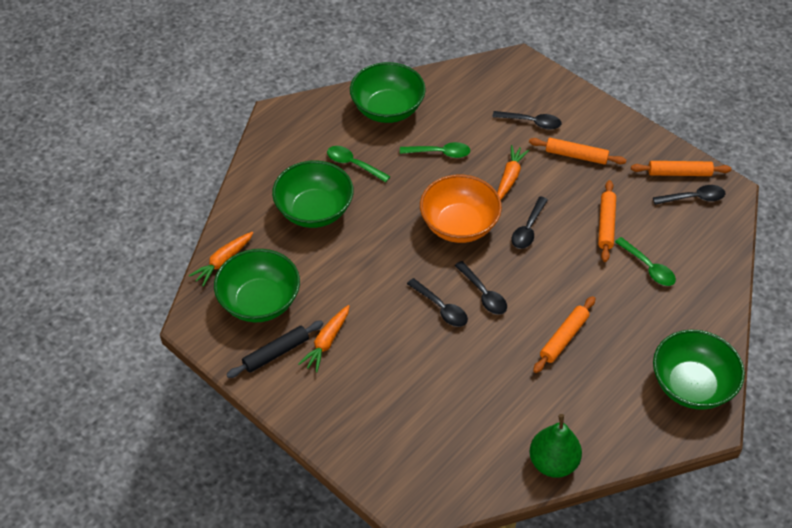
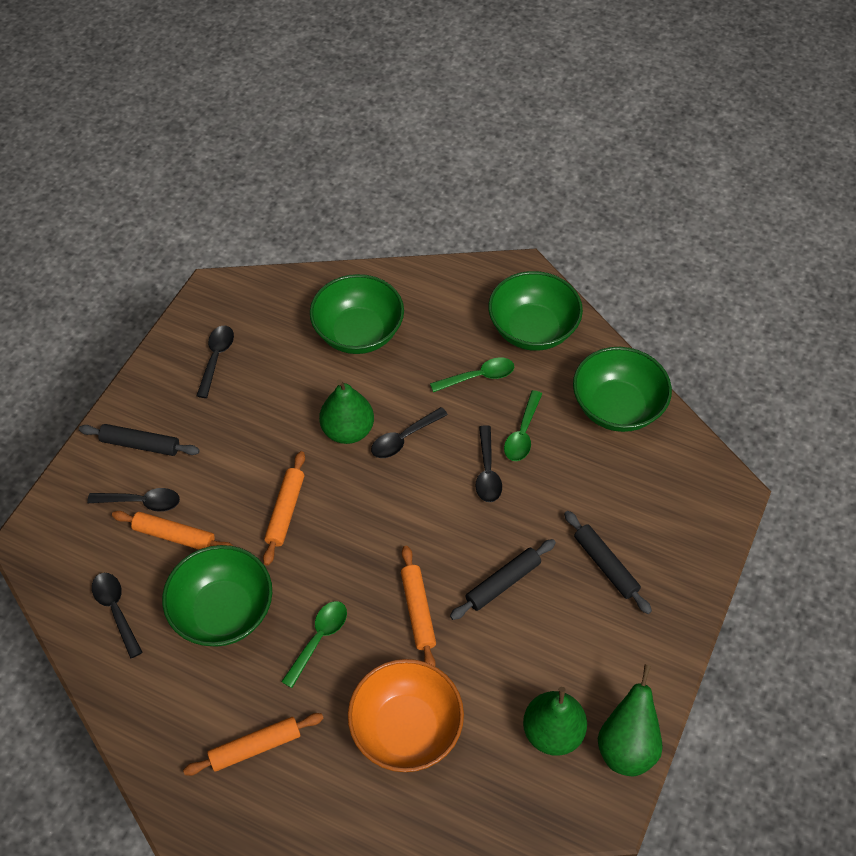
black rolling pin: 1 -> 3
green pear: 1 -> 3
orange carrot: 3 -> 0

